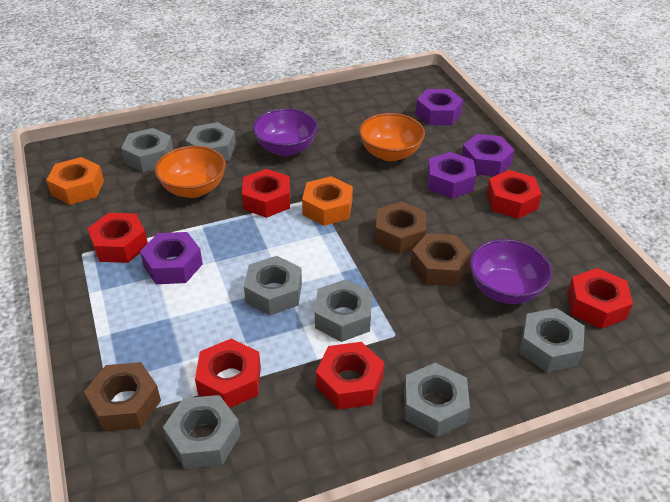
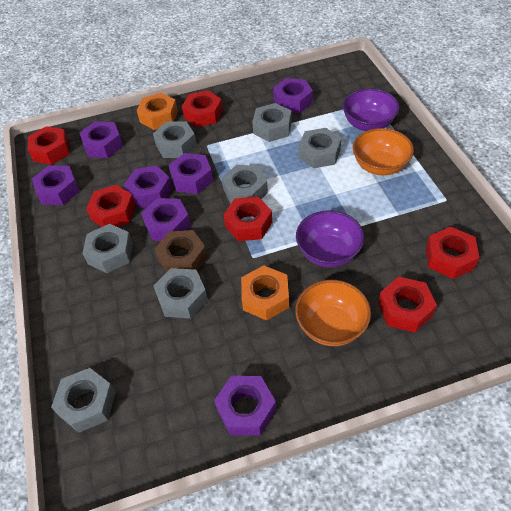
brown nut: 3 -> 1
purple nut: 4 -> 7

